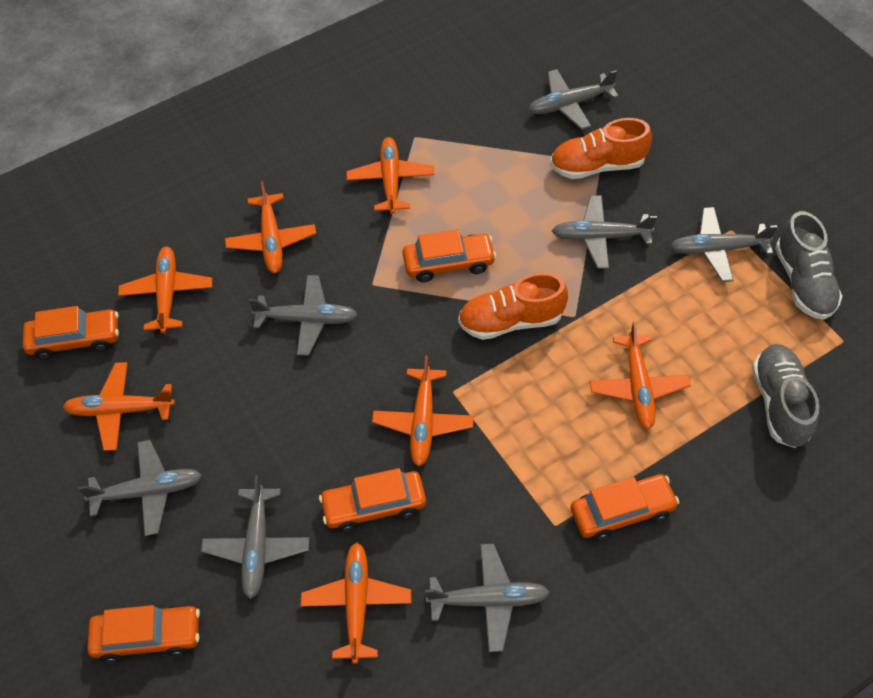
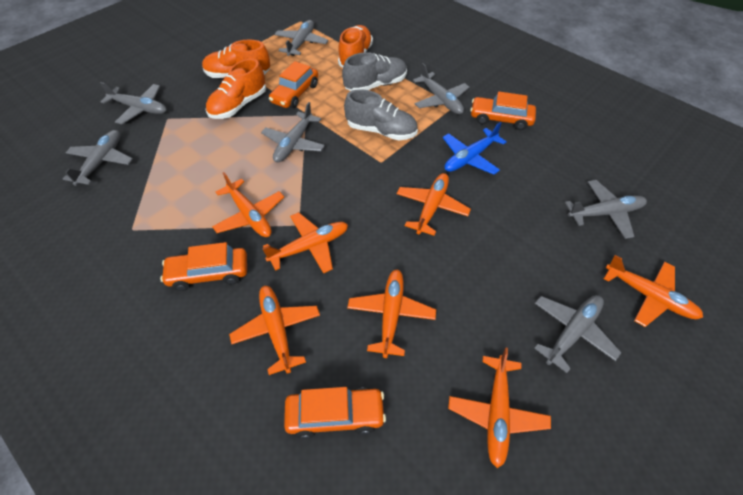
blue plane: 0 -> 1
orange car: 5 -> 4
orange shoe: 2 -> 3

